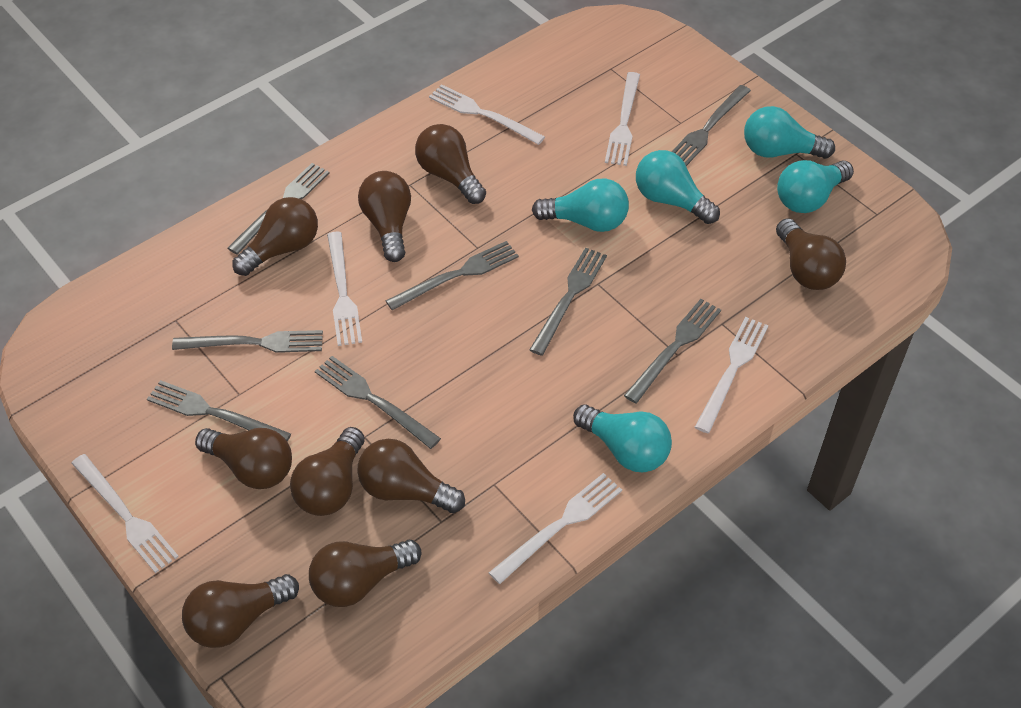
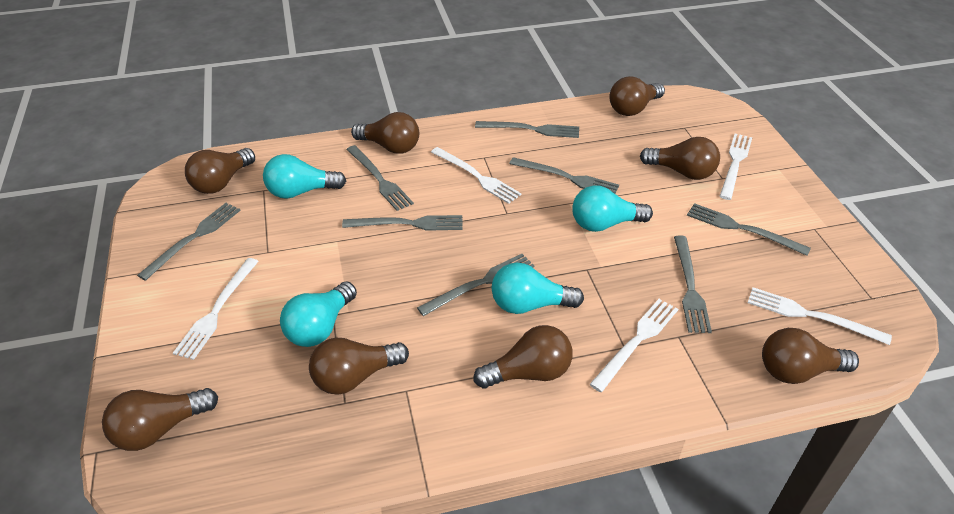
brown light bulb: 9 -> 8
turquoise light bulb: 5 -> 4
white fork: 6 -> 5

